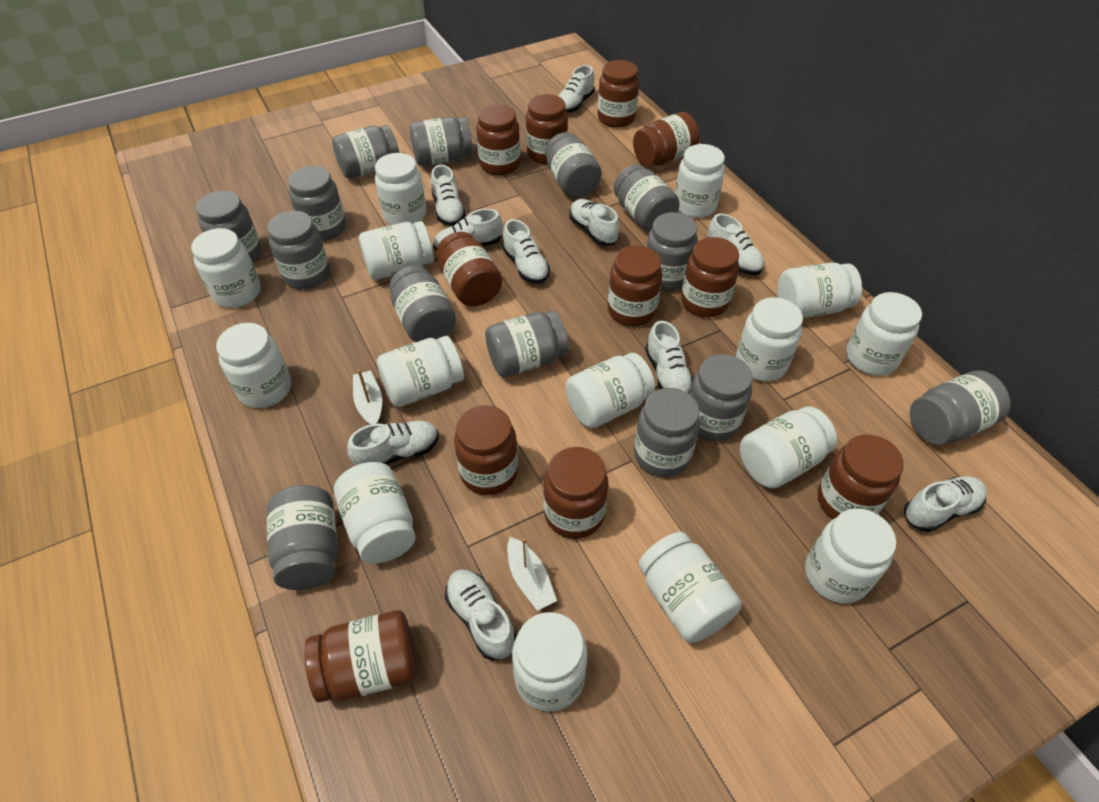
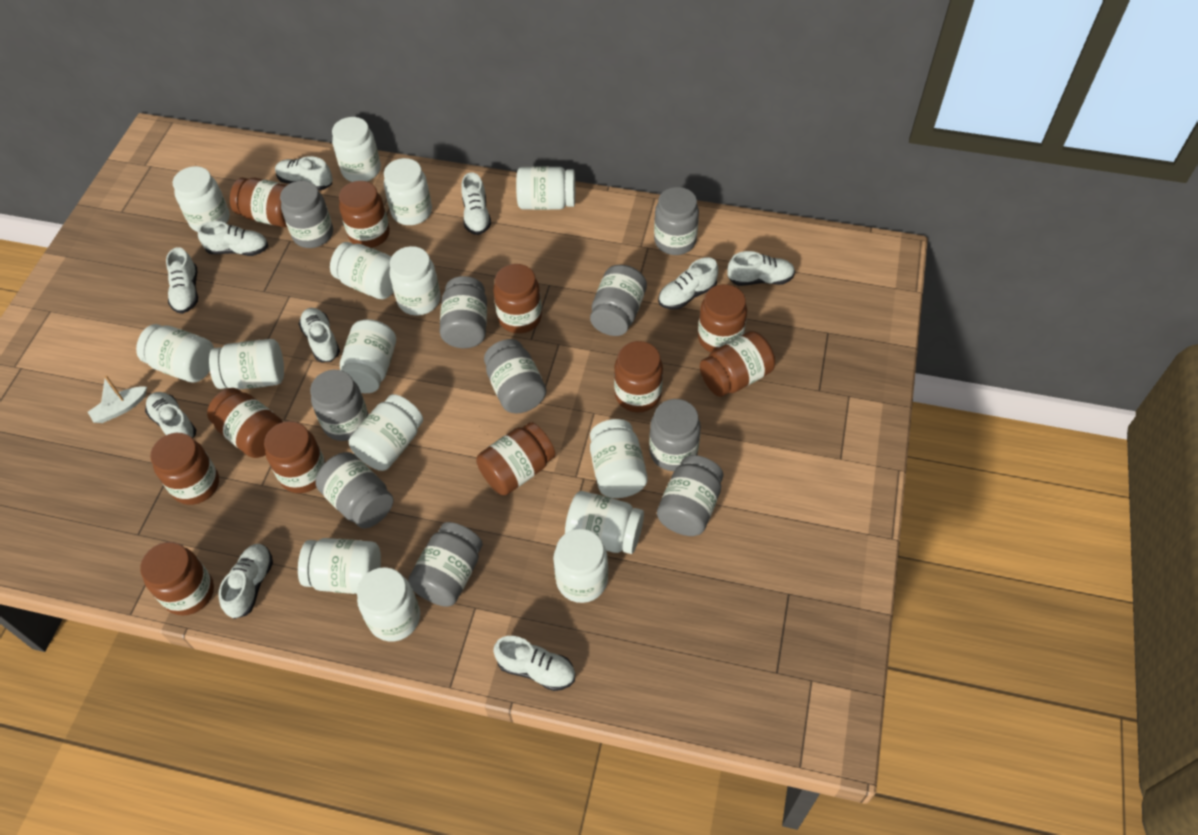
grey jar: 14 -> 10
white boat: 2 -> 1

